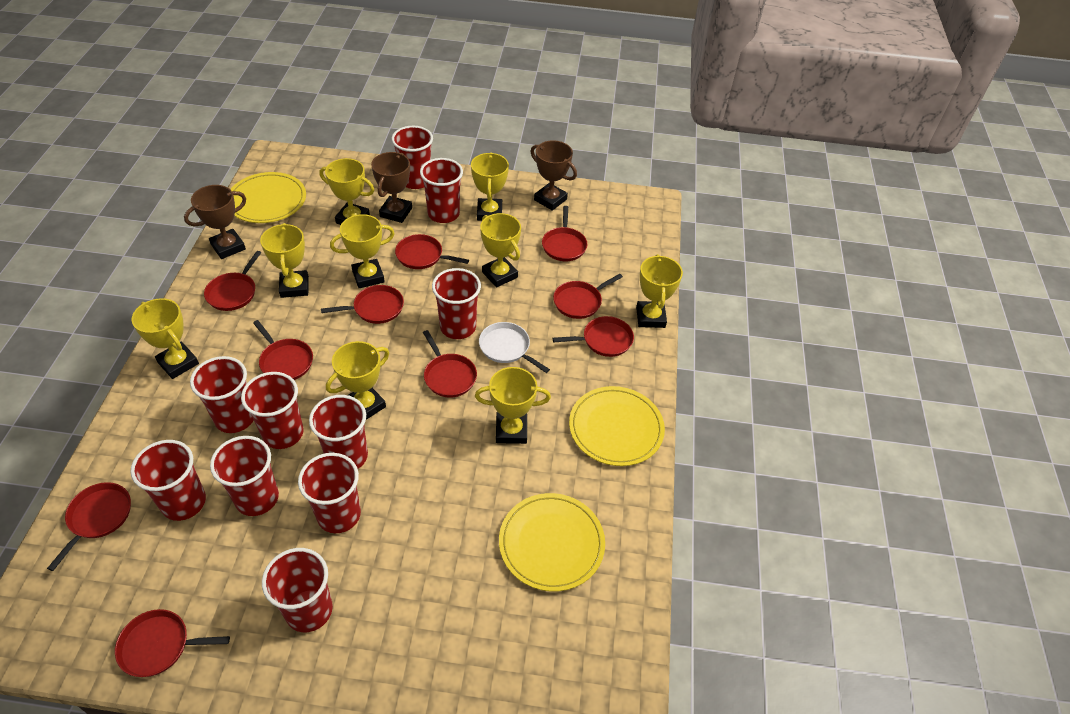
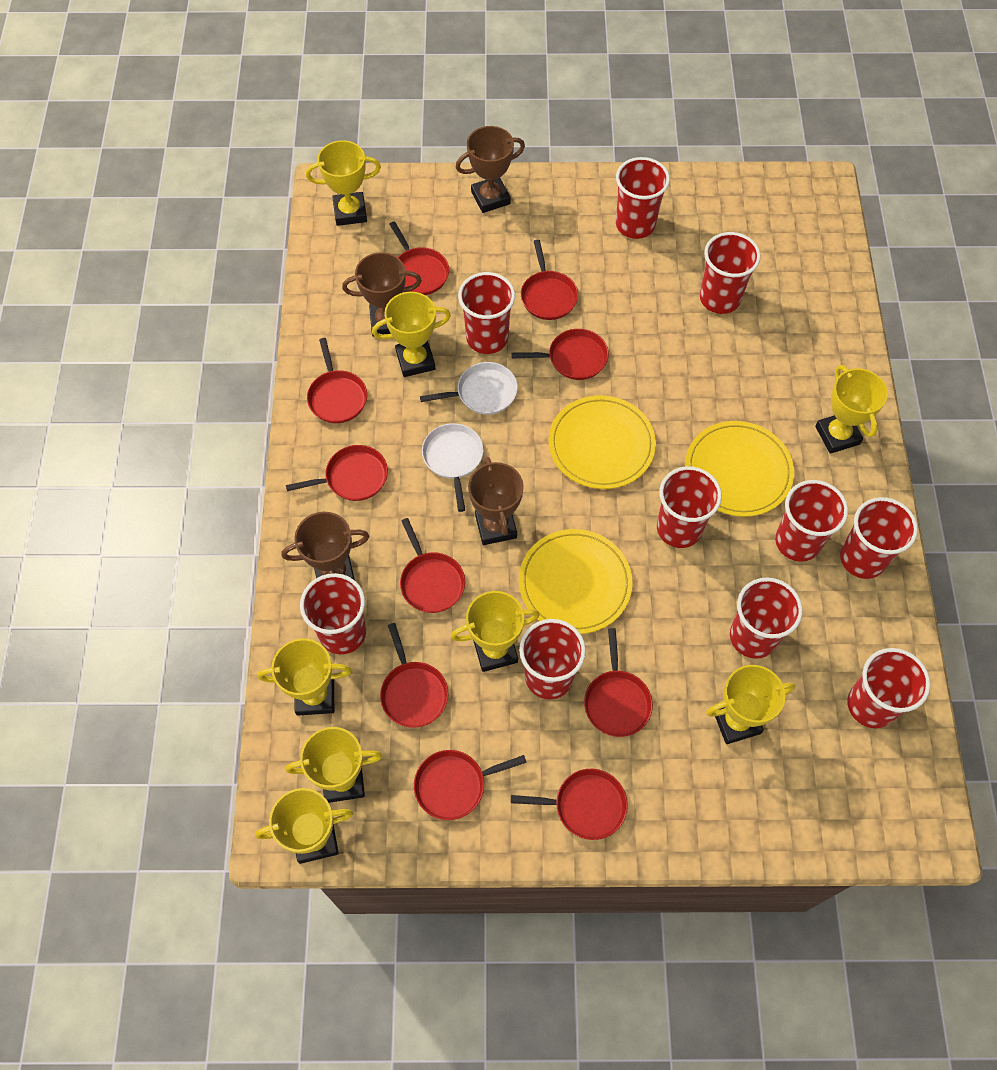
brown trophy: 3 -> 4
white pan: 1 -> 2
yellow trophy: 9 -> 8

